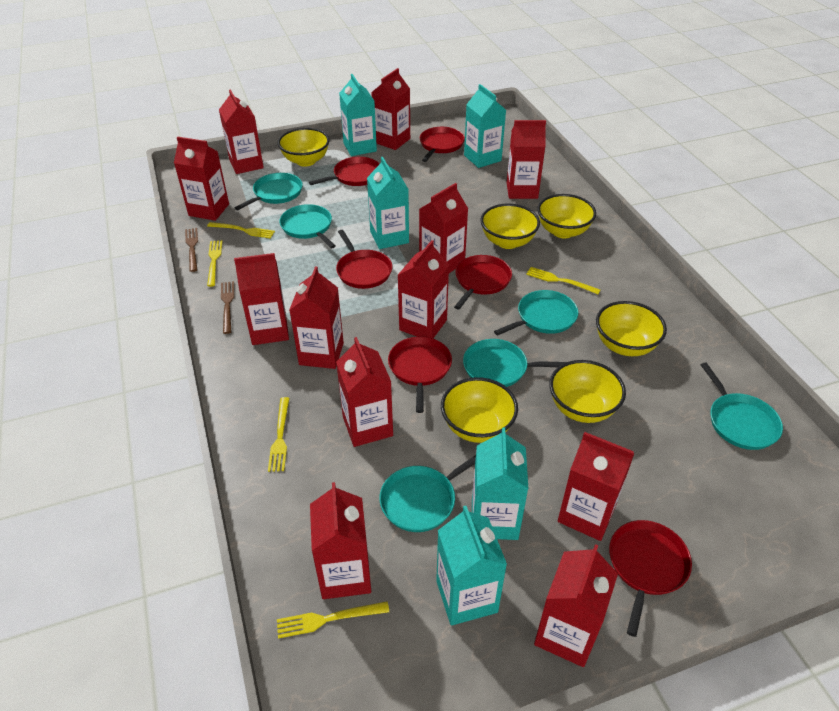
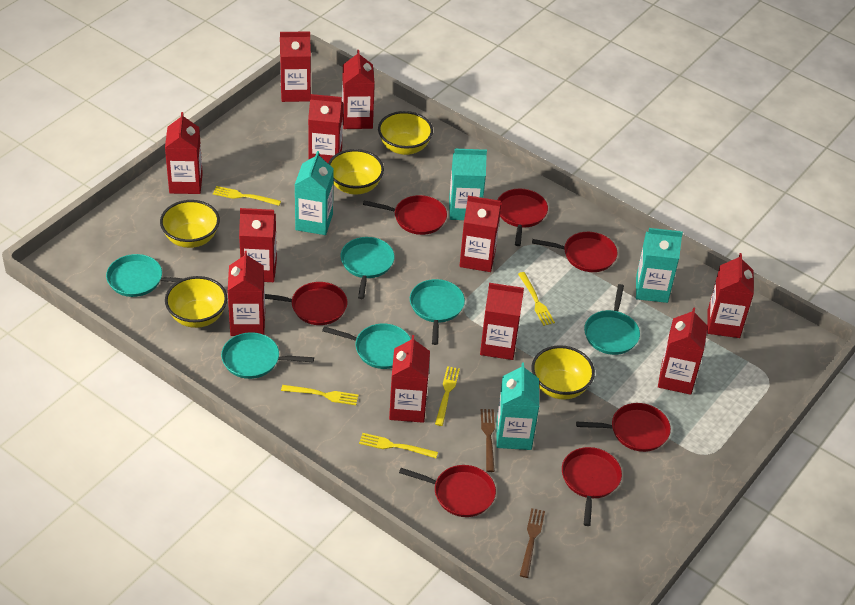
red carton: 12 -> 11
red pan: 6 -> 7
turquoise carton: 5 -> 4
yellow bowl: 6 -> 5

